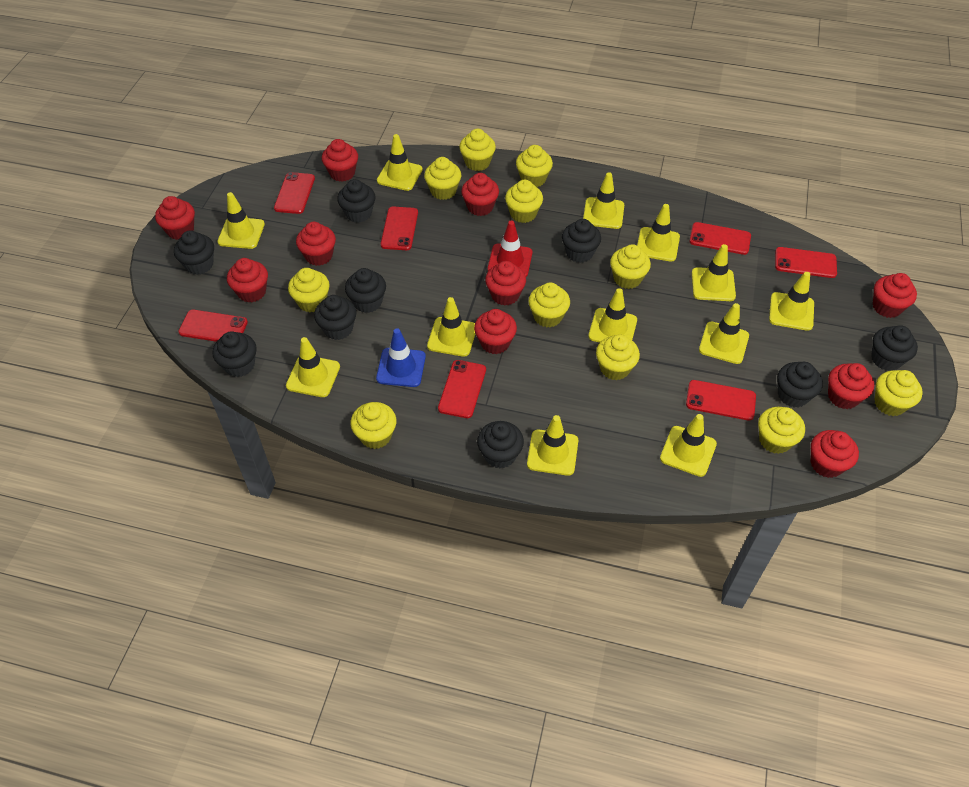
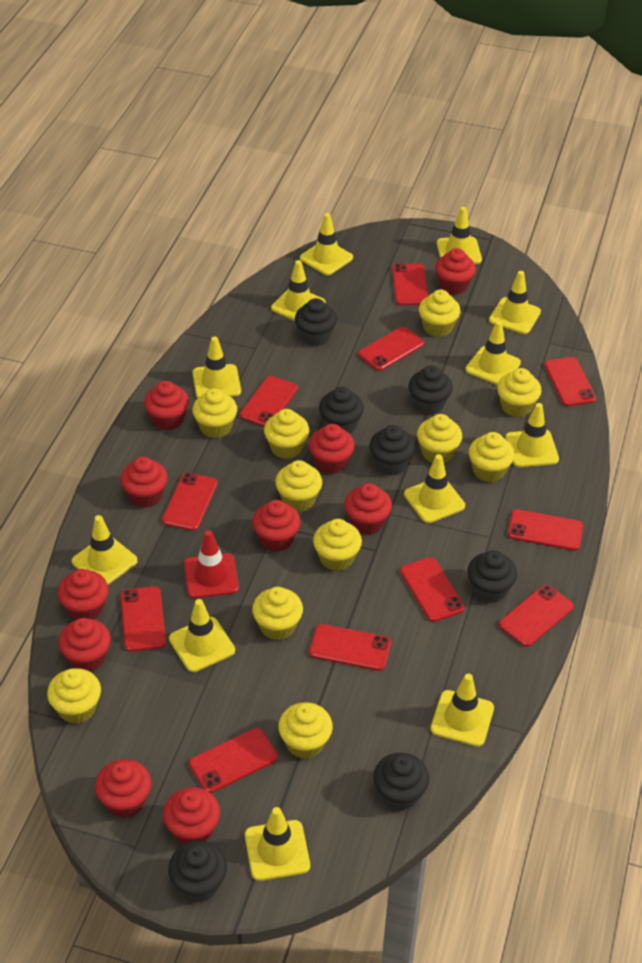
black cupcake: 9 -> 7
blue traffic cone: 1 -> 0
red phone: 7 -> 11

